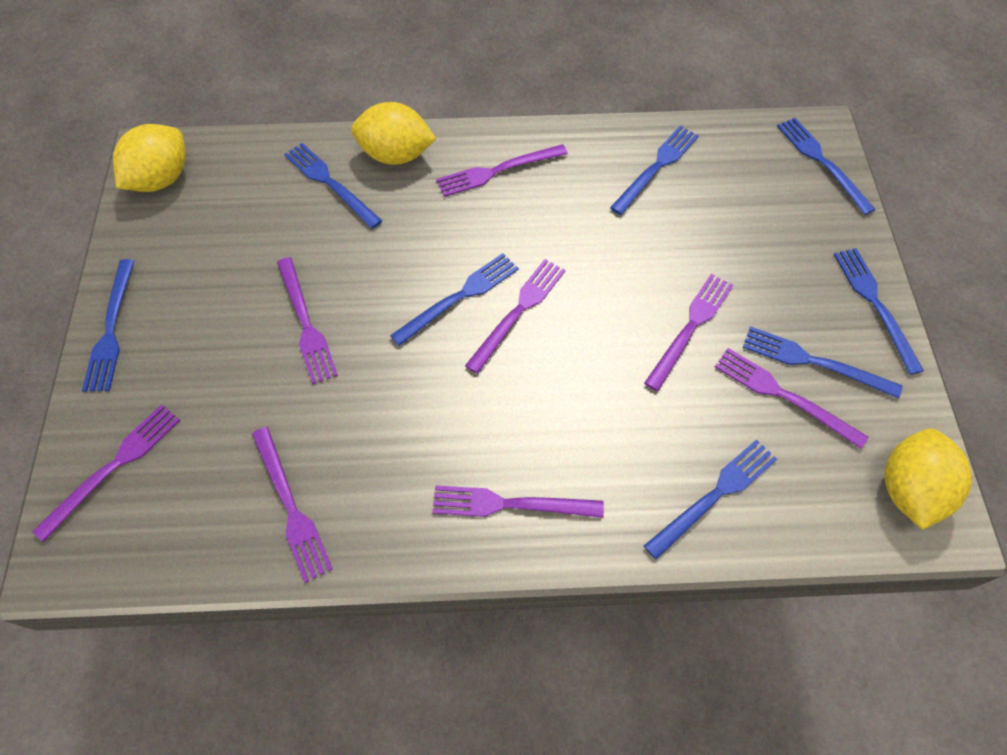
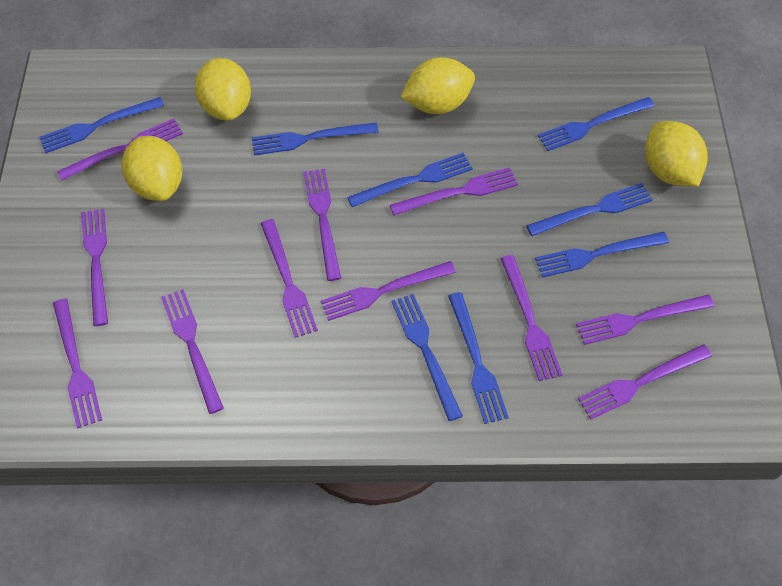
purple fork: 8 -> 11
yellow lemon: 3 -> 4

